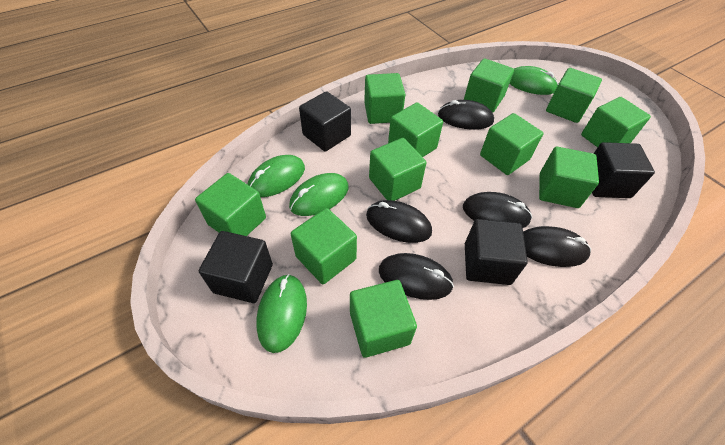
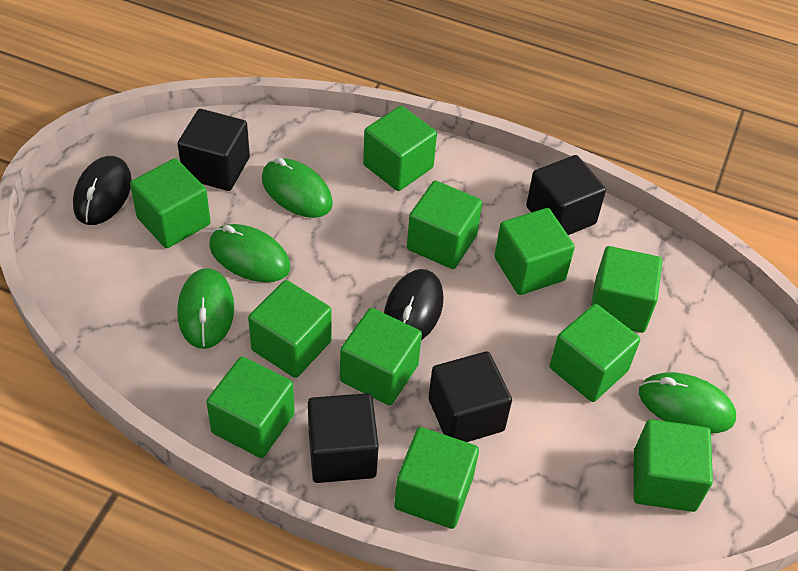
black mouse: 5 -> 2

